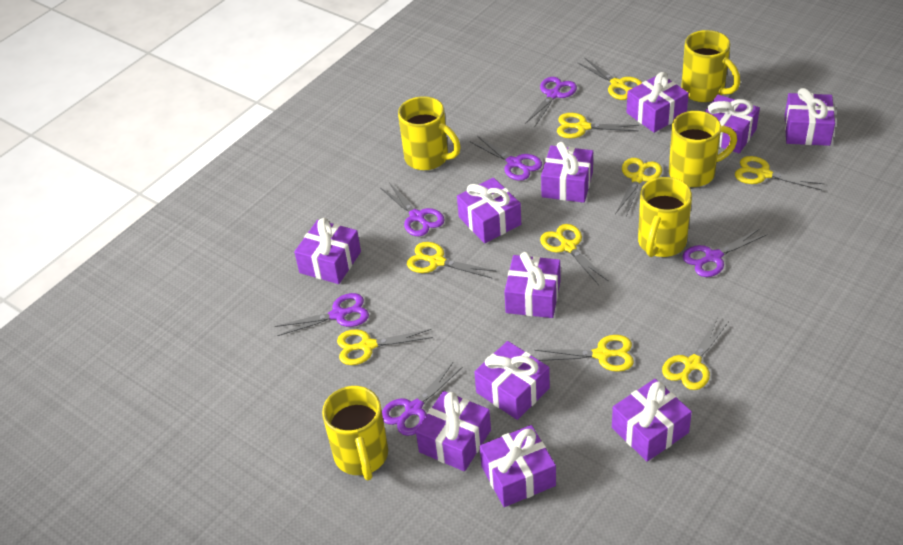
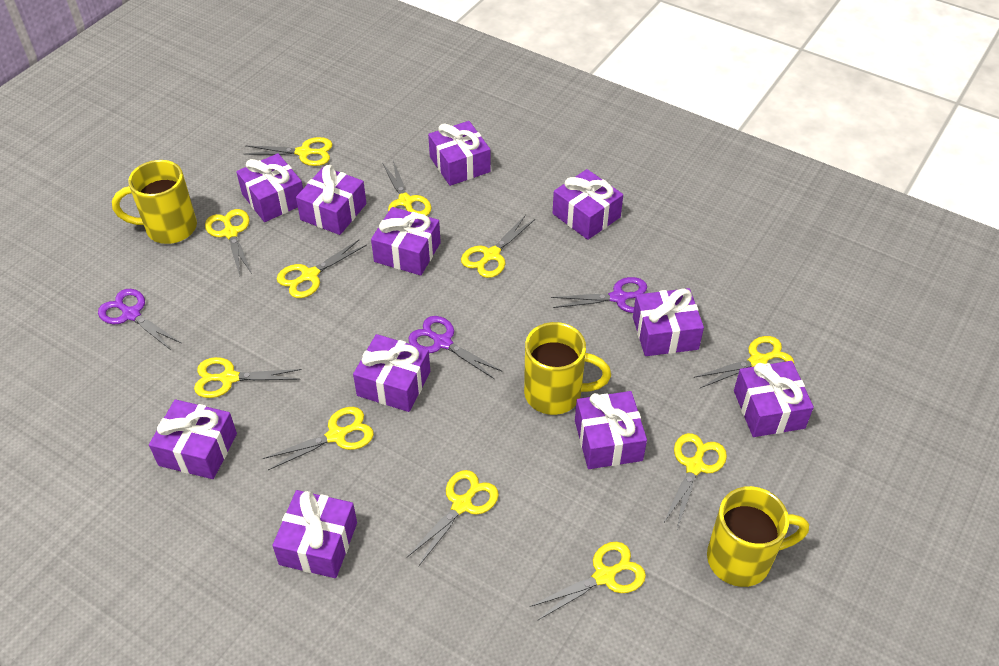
purple scissors: 6 -> 3
yellow mug: 5 -> 3
yellow scissors: 9 -> 11

